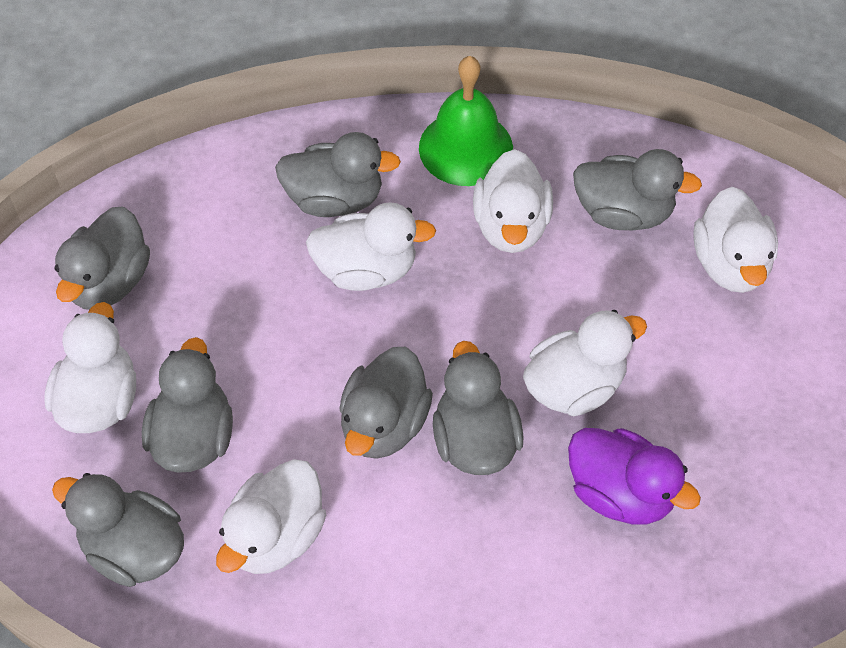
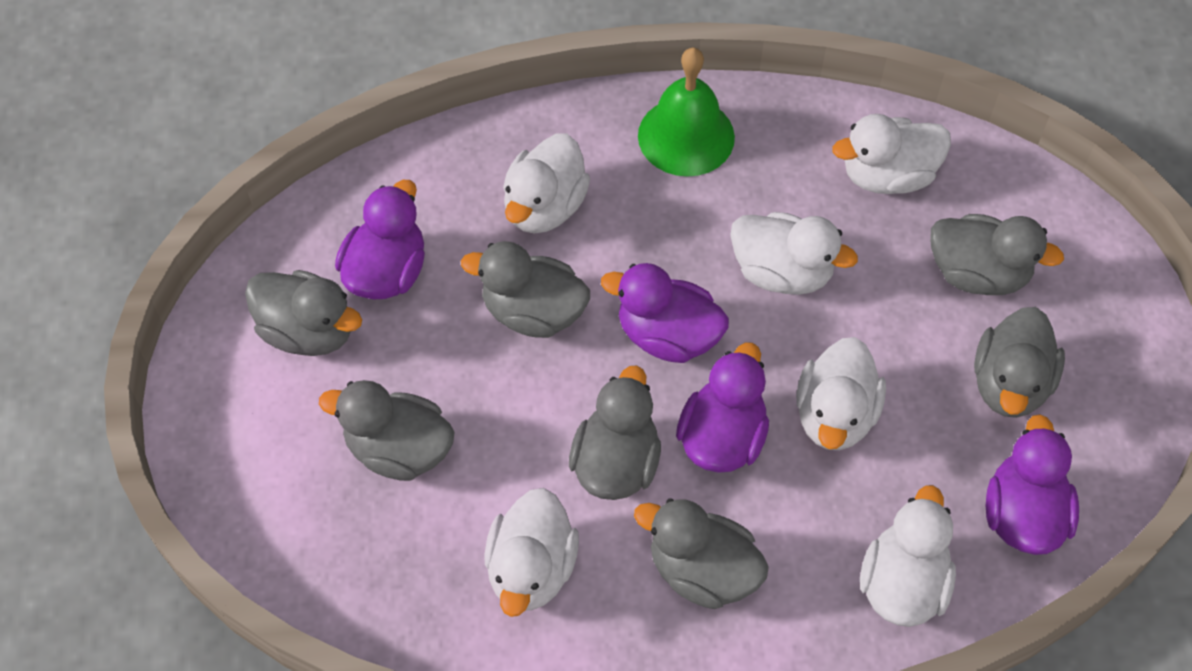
purple duck: 1 -> 4

